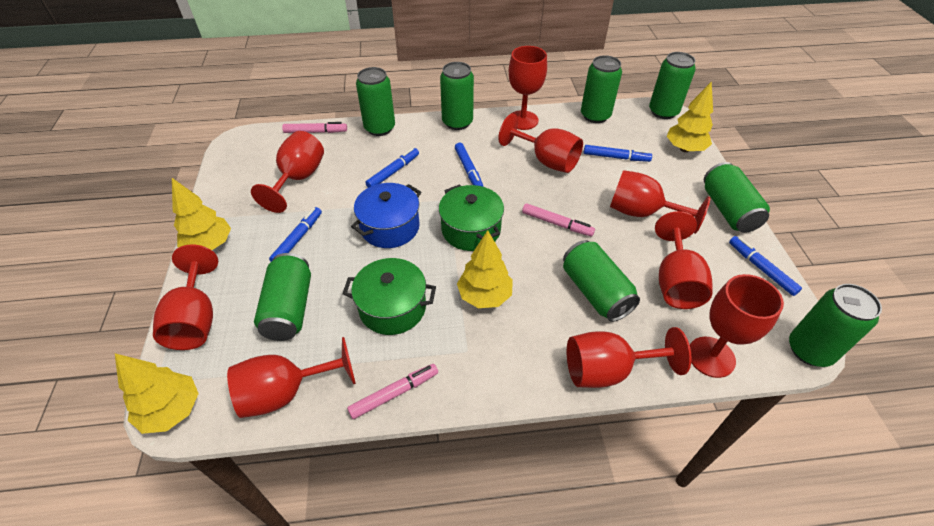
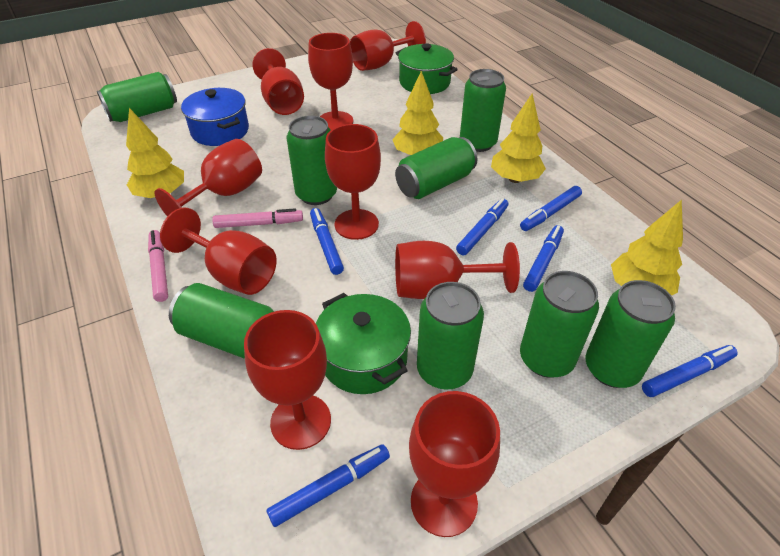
blue marker: 5 -> 6
pink marker: 3 -> 2

